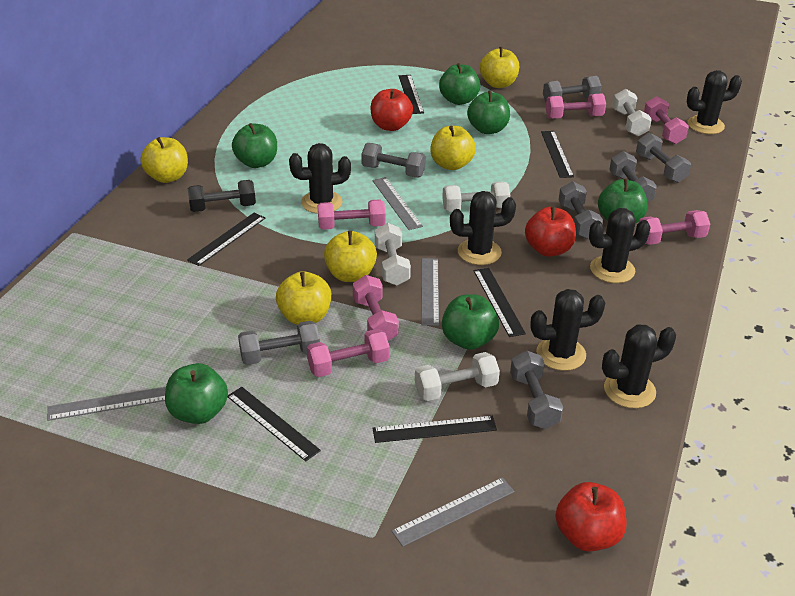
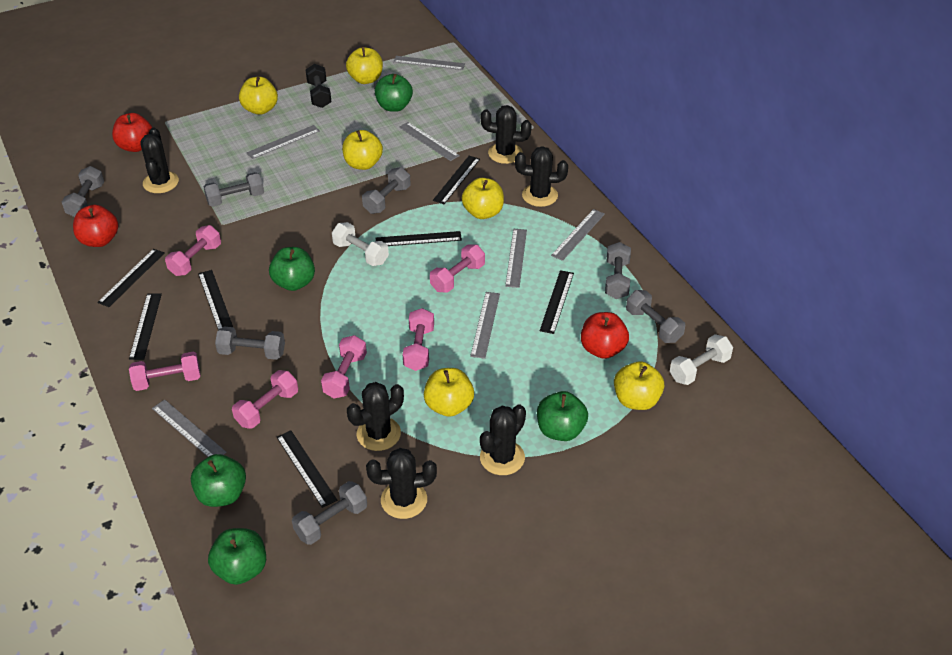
black ruler: 6 -> 7
green apple: 6 -> 5
grey ruler: 4 -> 7
white dumbbell: 4 -> 2
yellow apple: 5 -> 6

